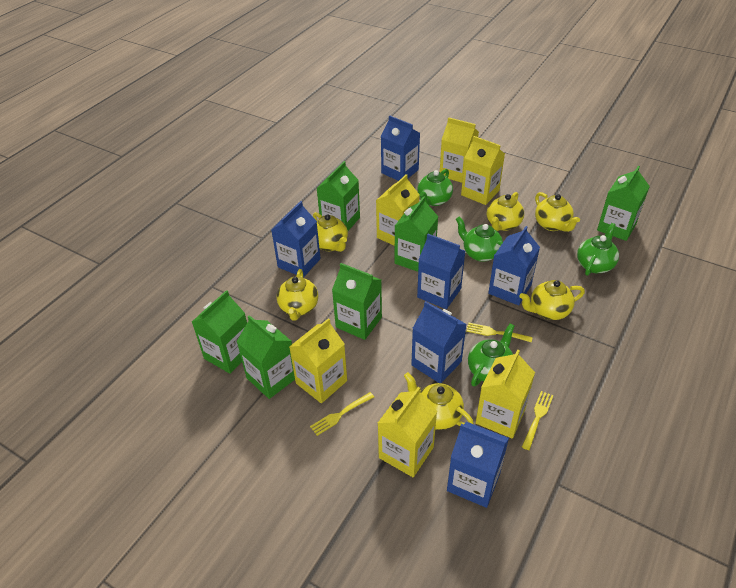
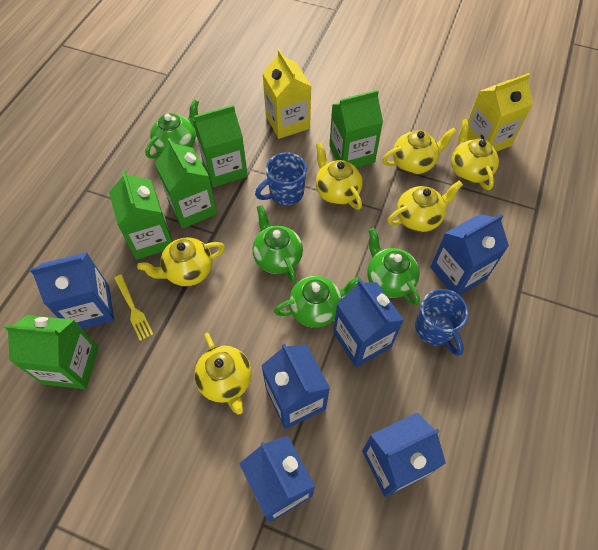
blue mug: 0 -> 2
green carton: 6 -> 5
yellow carton: 6 -> 2
yellow fork: 3 -> 1

